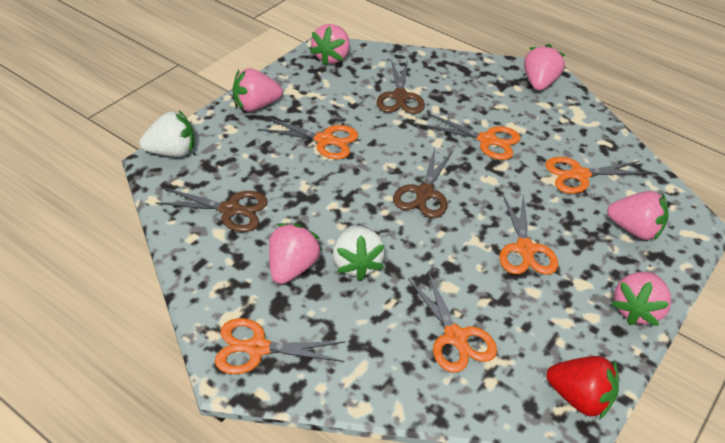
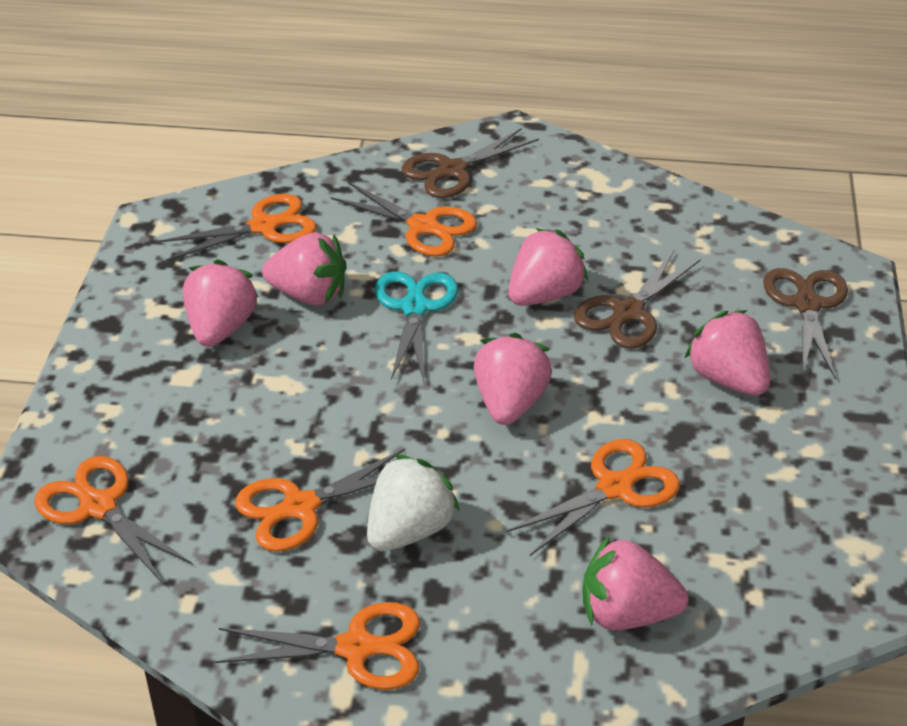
red strawberry: 1 -> 0
turquoise scissors: 0 -> 1
white strawberry: 2 -> 1

